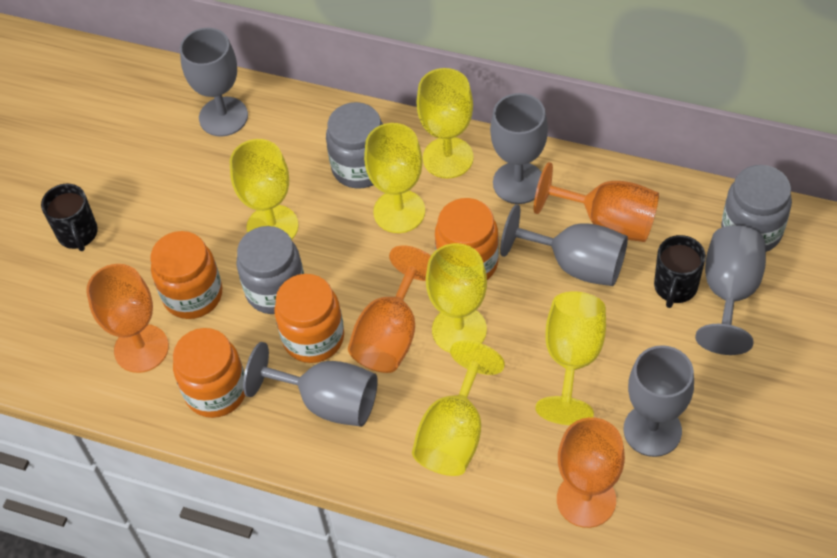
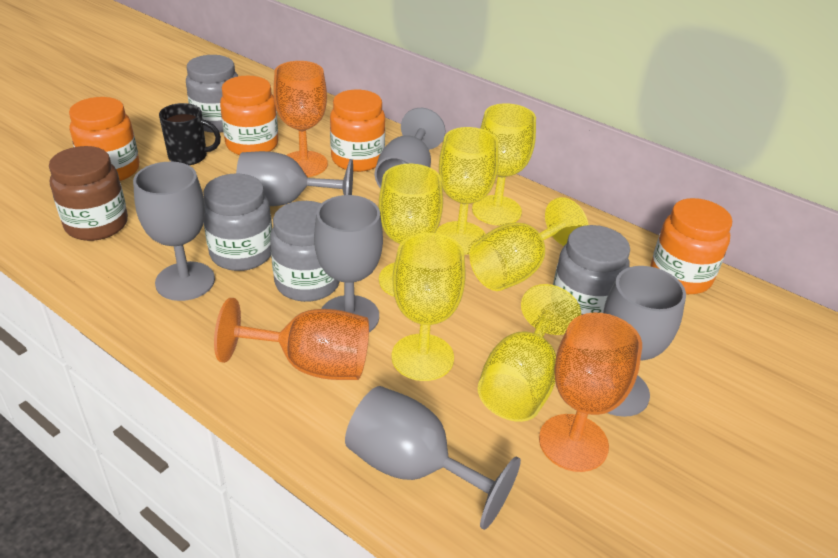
black mug: 2 -> 1
brown jar: 0 -> 1
grey jar: 3 -> 4
orange goblet: 4 -> 3

